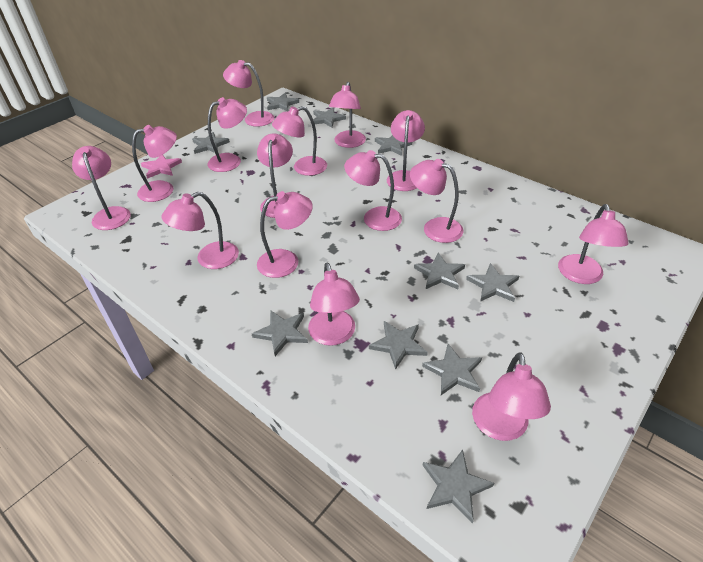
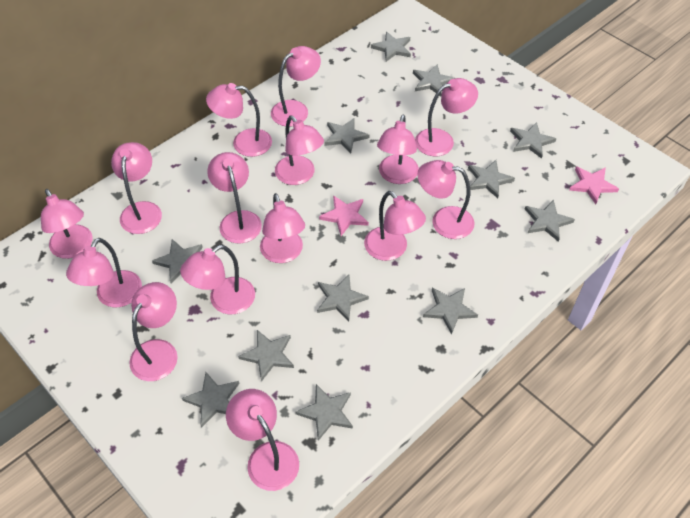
grey star: 10 -> 12
pink star: 1 -> 2

